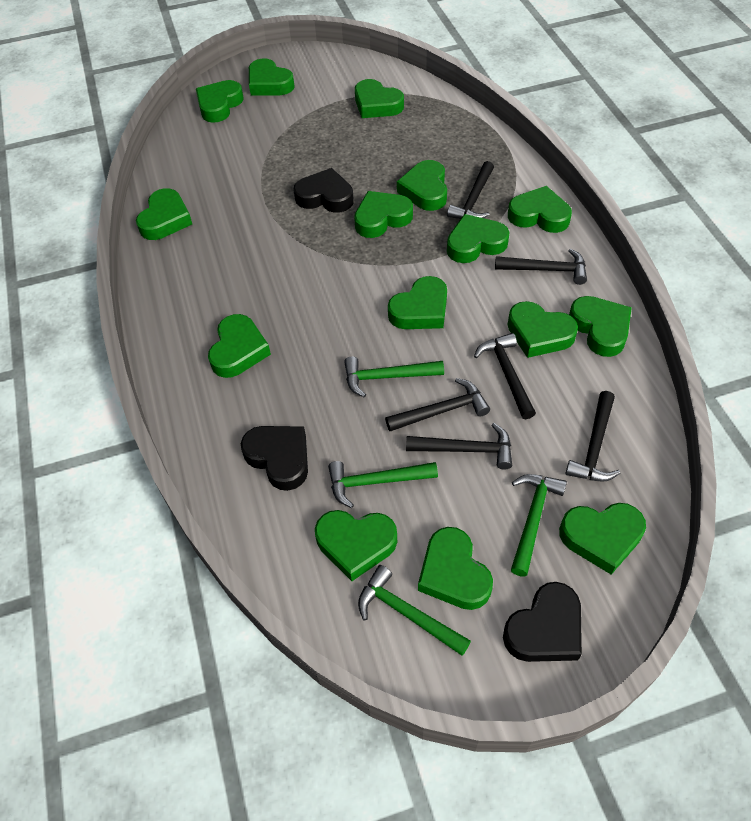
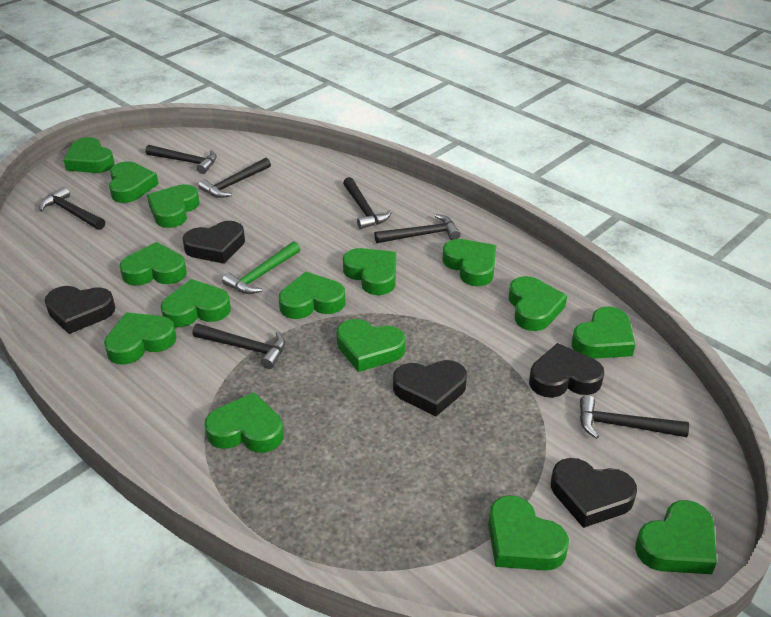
black hammer: 6 -> 7
black heart: 3 -> 5
green hammer: 4 -> 1

